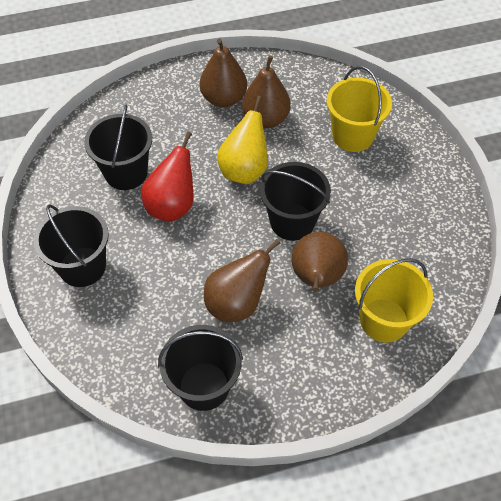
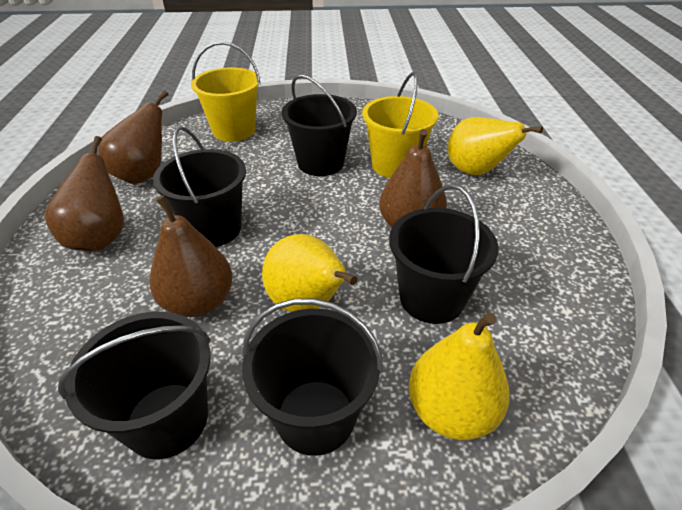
black bucket: 4 -> 5
red pear: 1 -> 0
yellow pear: 1 -> 3

